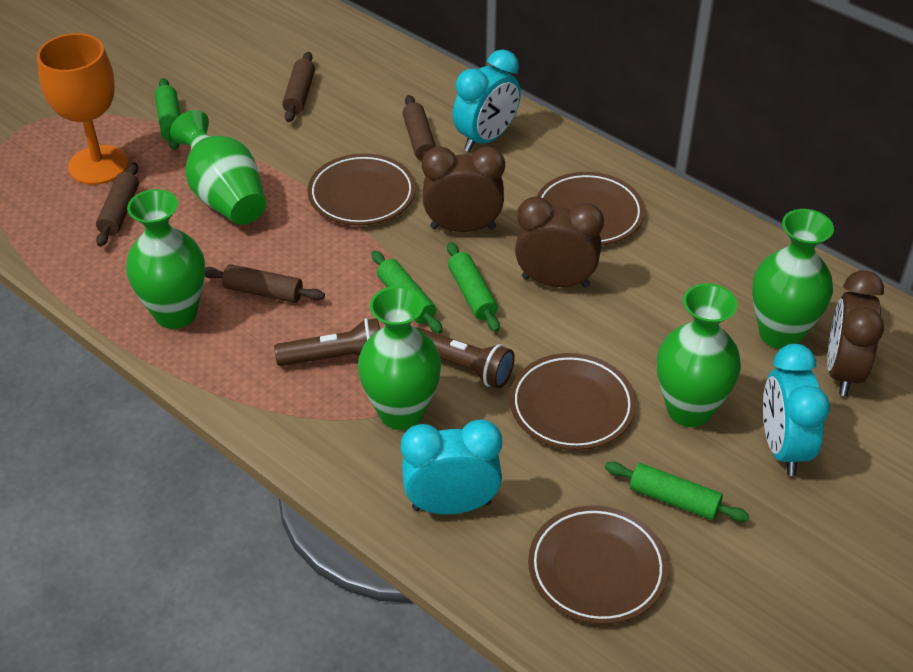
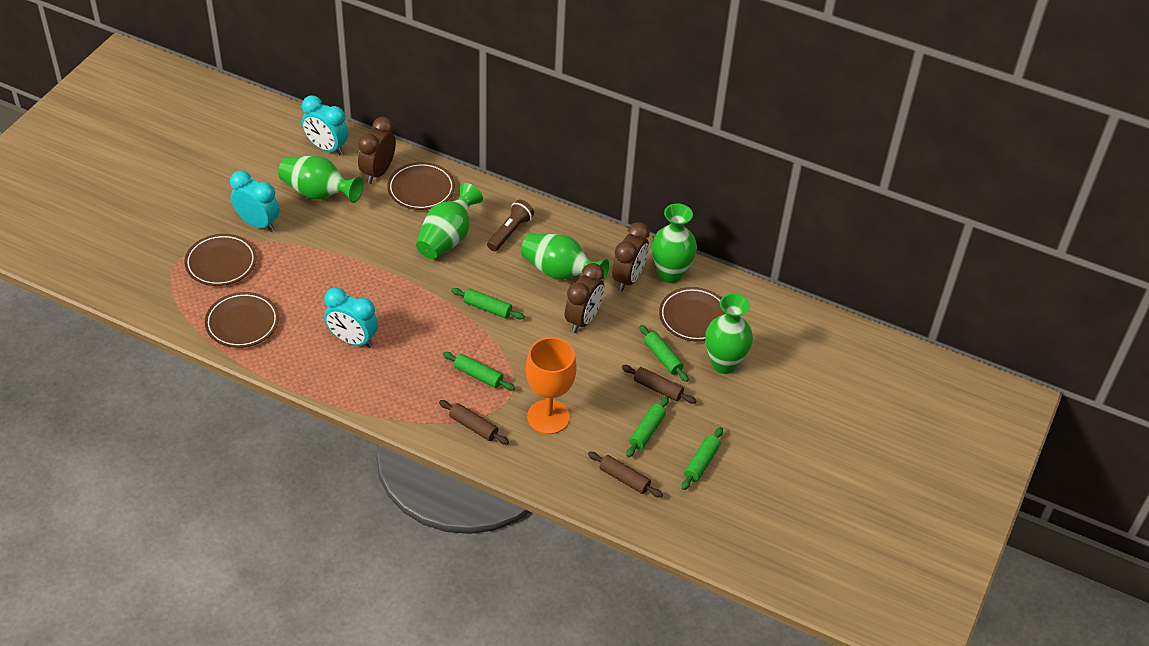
brown flashlight: 2 -> 1
brown rolling pin: 4 -> 3
green rolling pin: 4 -> 5

